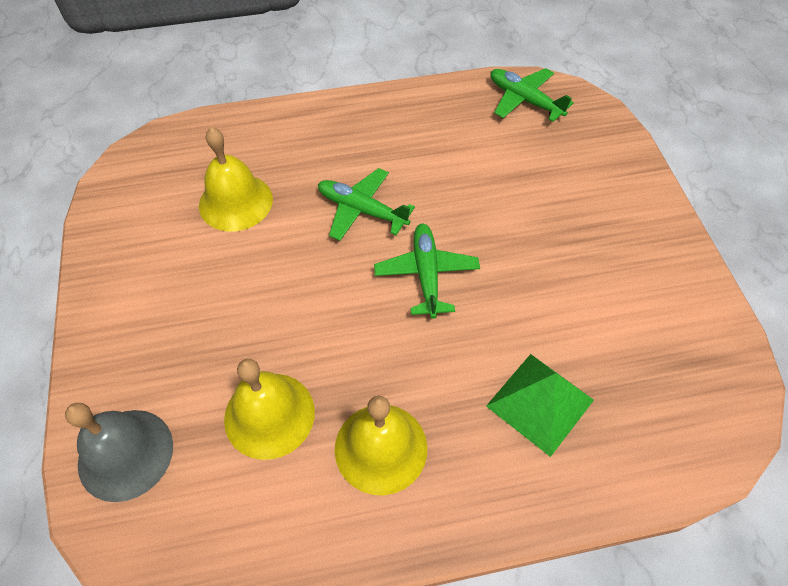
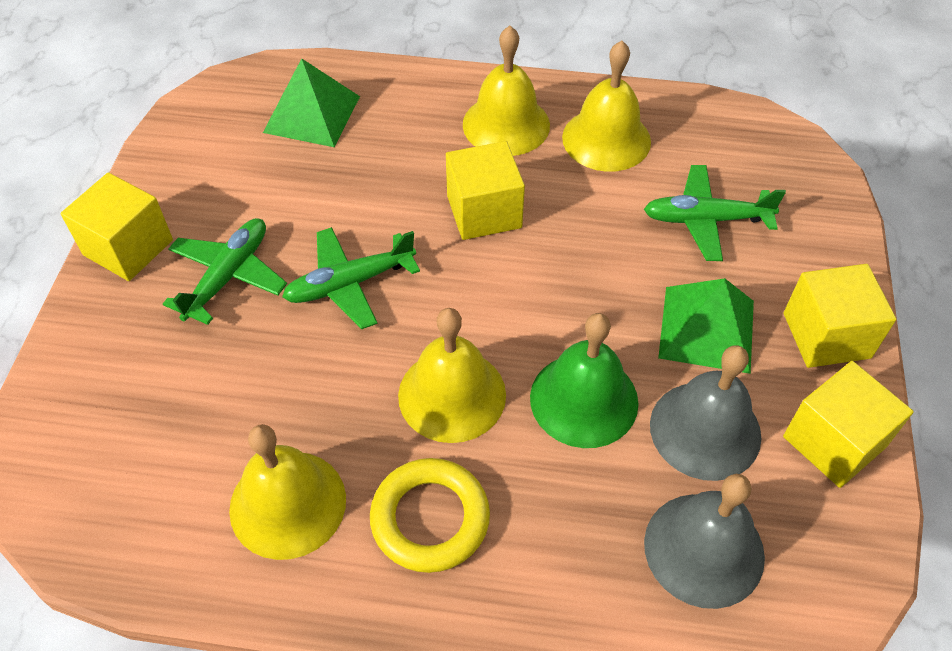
green bell: 0 -> 1
green pyramid: 1 -> 2
grey bell: 1 -> 2
yellow bell: 3 -> 4
yellow cube: 0 -> 4
yellow ring: 0 -> 1

